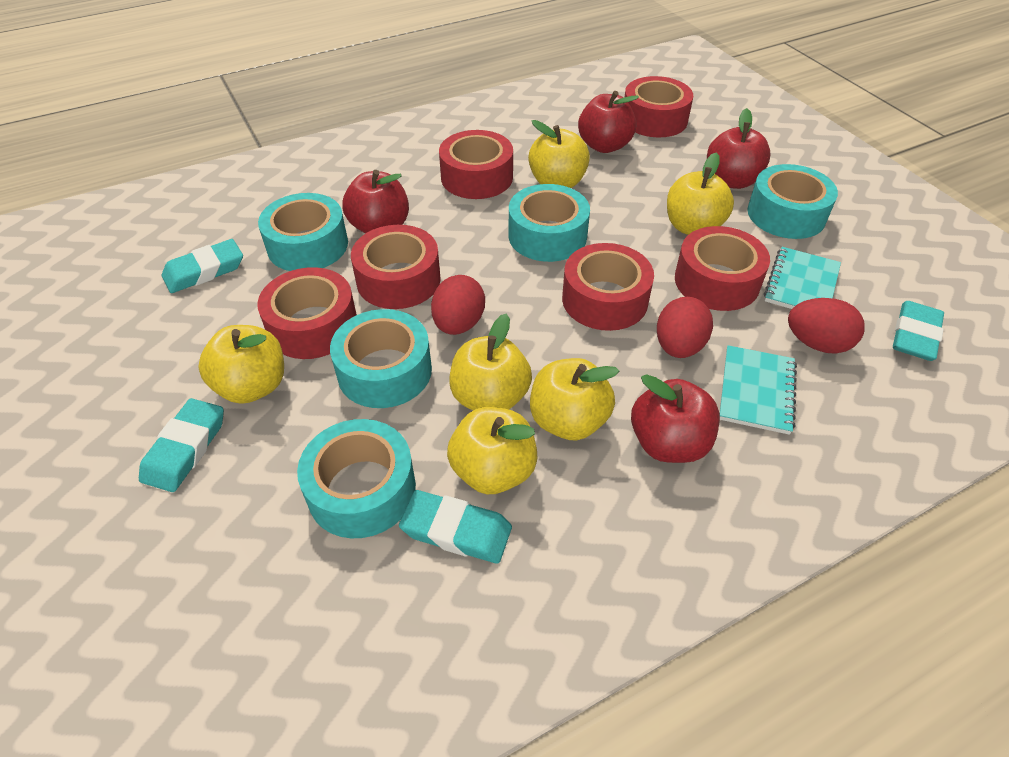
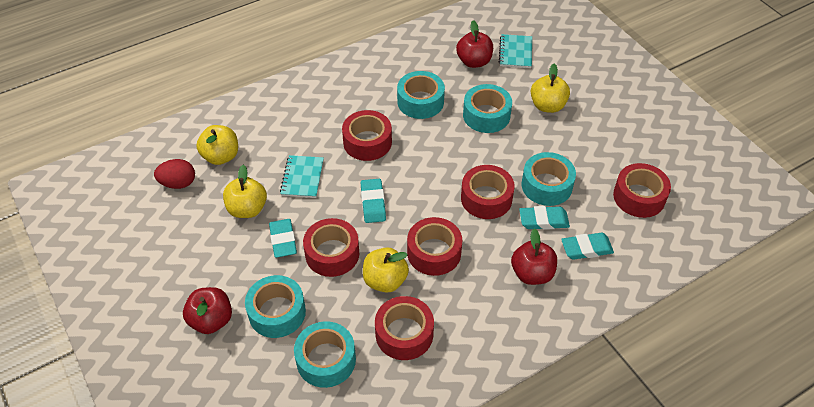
red apple: 4 -> 3
red egg: 3 -> 1
yellow apple: 6 -> 4

